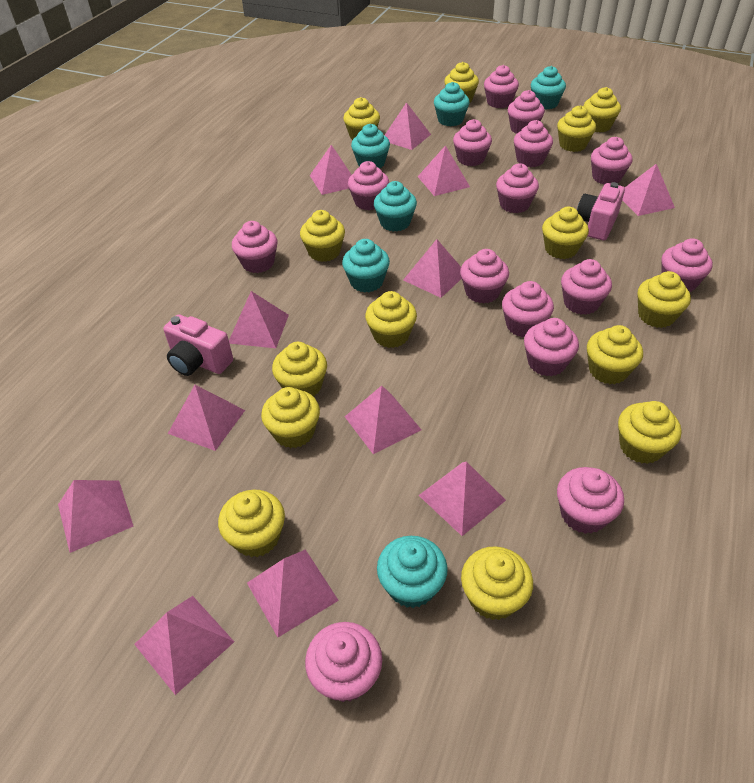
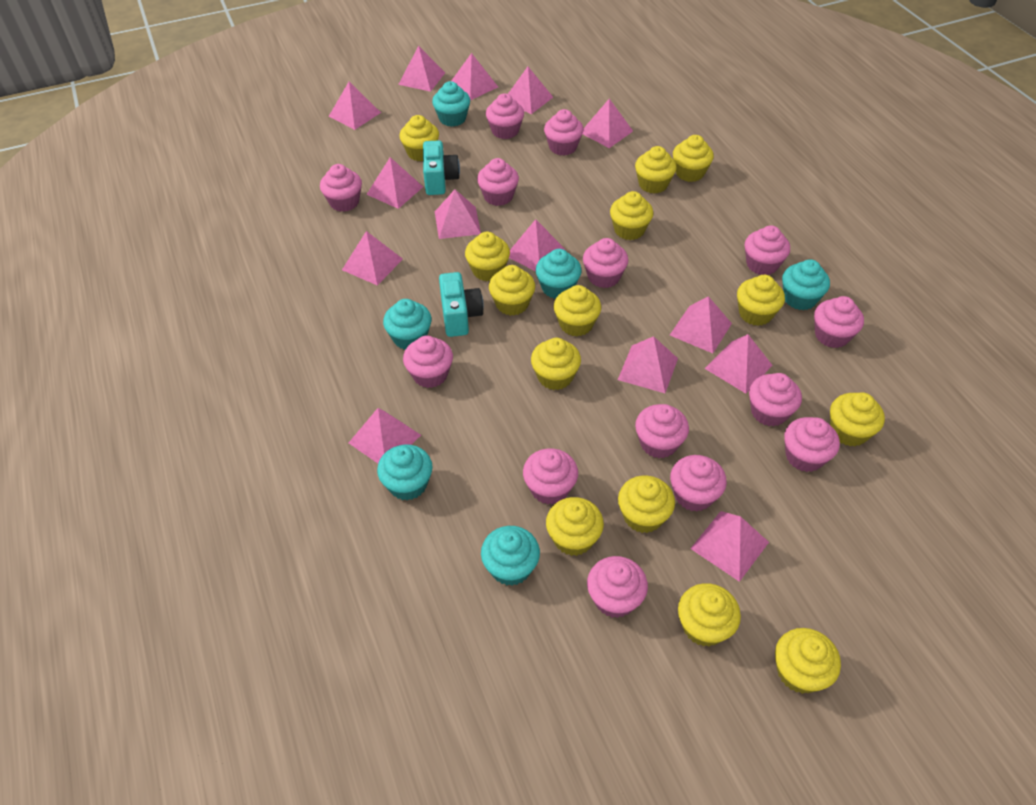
pink camera: 2 -> 0
pink cupcake: 15 -> 14
pink pyramid: 12 -> 14
turquoise camera: 0 -> 2

